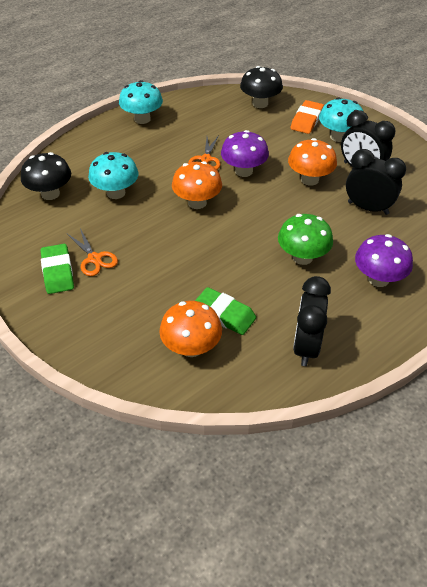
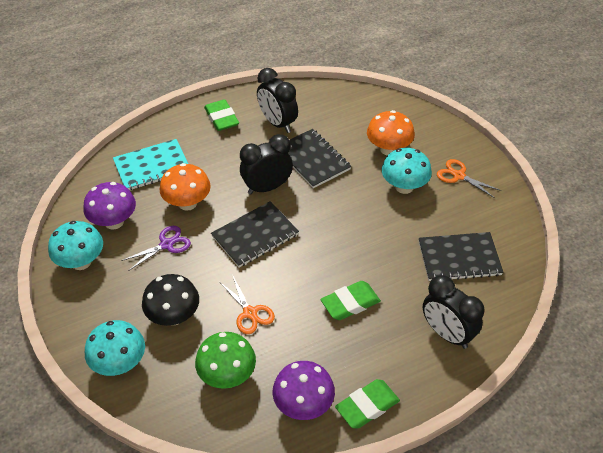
black mushroom: 2 -> 1
black notebook: 0 -> 3
green eraser: 2 -> 3
orange eraser: 1 -> 0
orange mushroom: 3 -> 2
purple scissors: 0 -> 1
turquoise notebook: 0 -> 1

